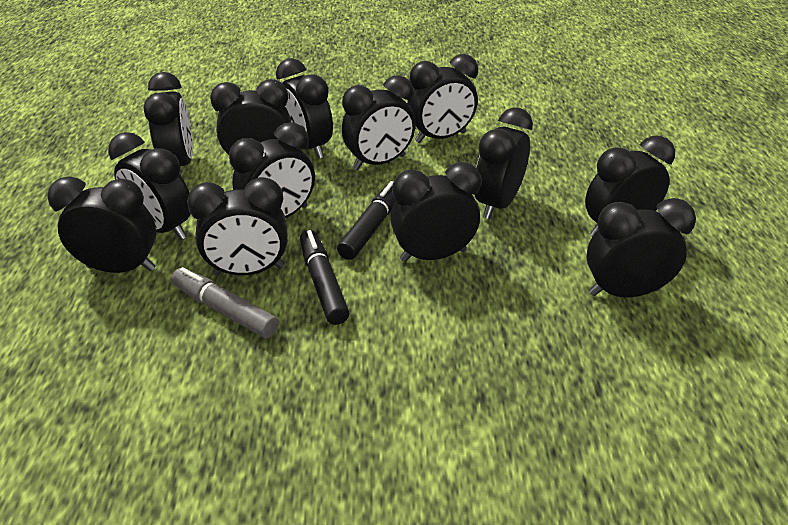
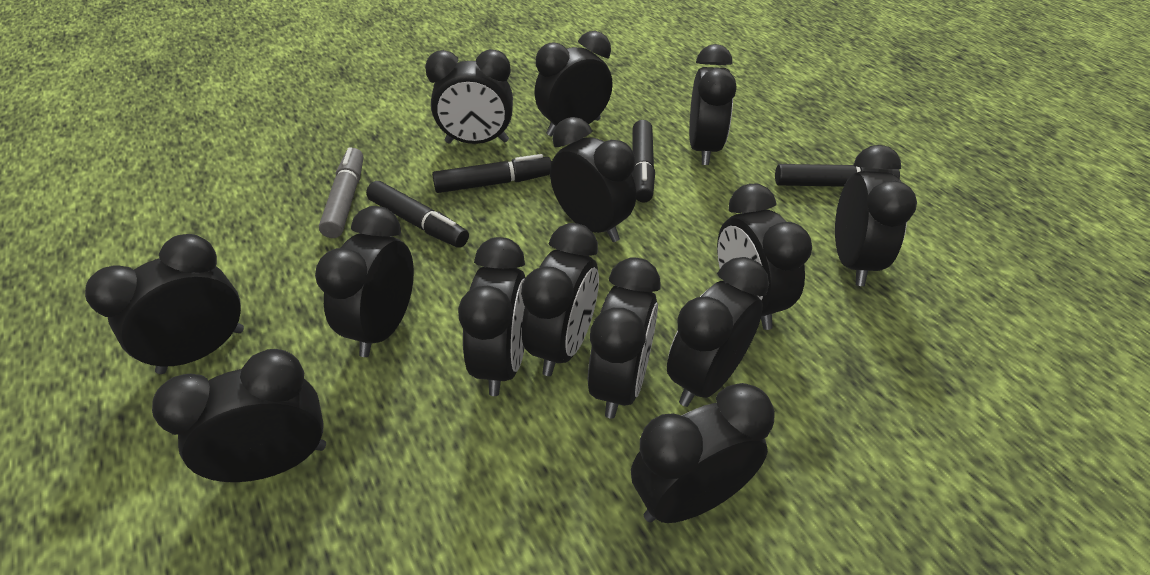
black clock: 13 -> 14
black marker: 2 -> 4

